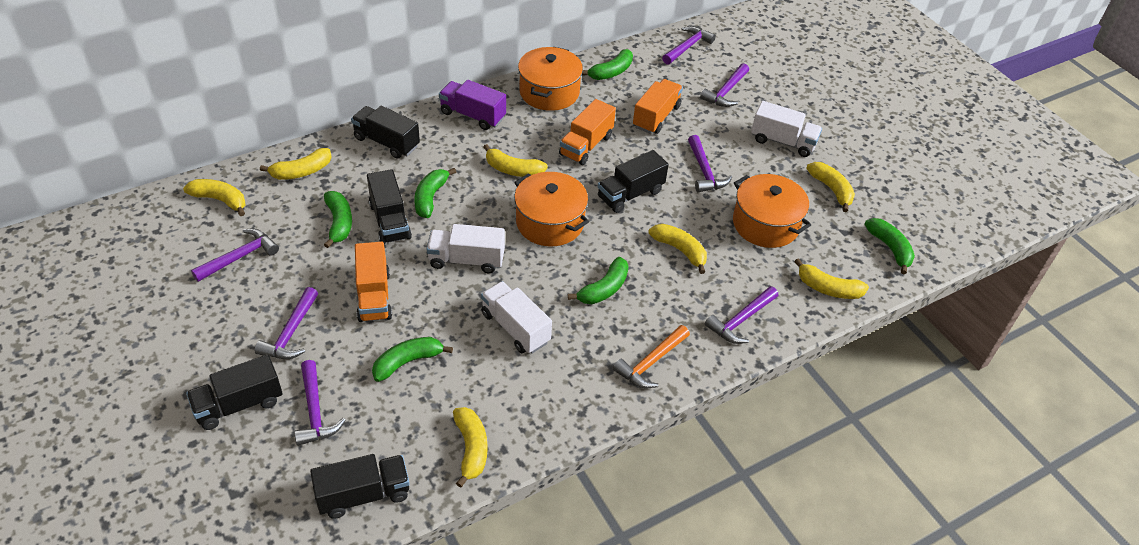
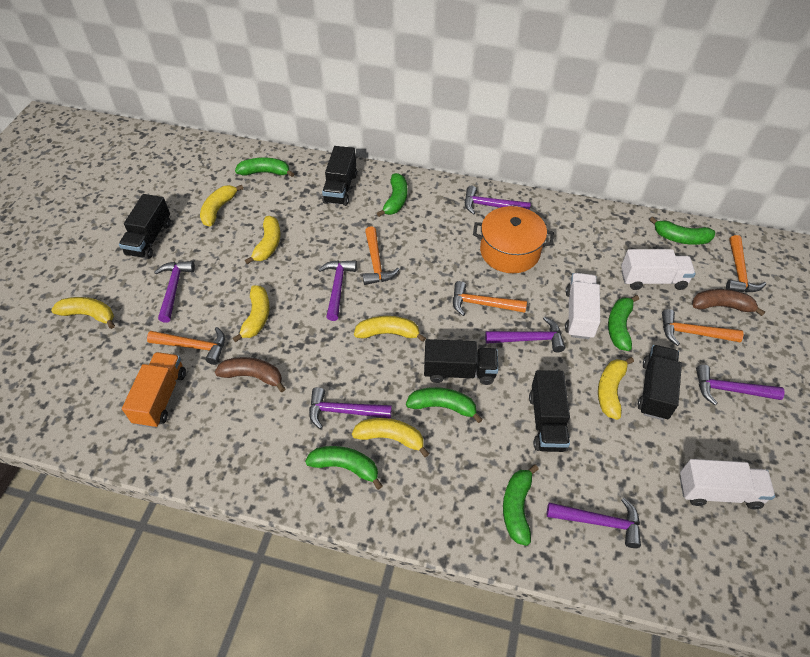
brown banana: 0 -> 2
green banana: 6 -> 7
orange hammer: 1 -> 5
orange pot: 3 -> 1
orange truck: 3 -> 1
purple truck: 1 -> 0

